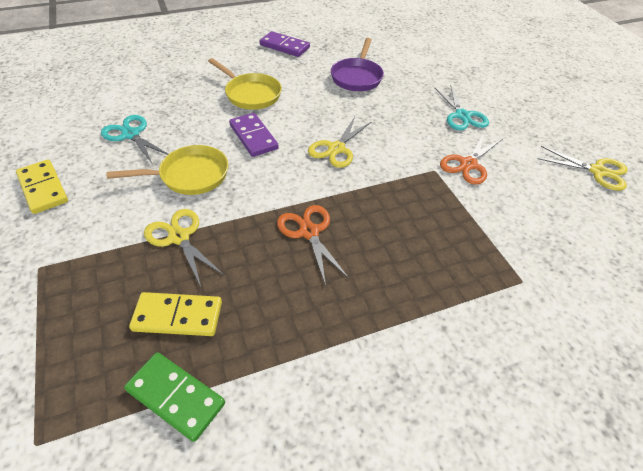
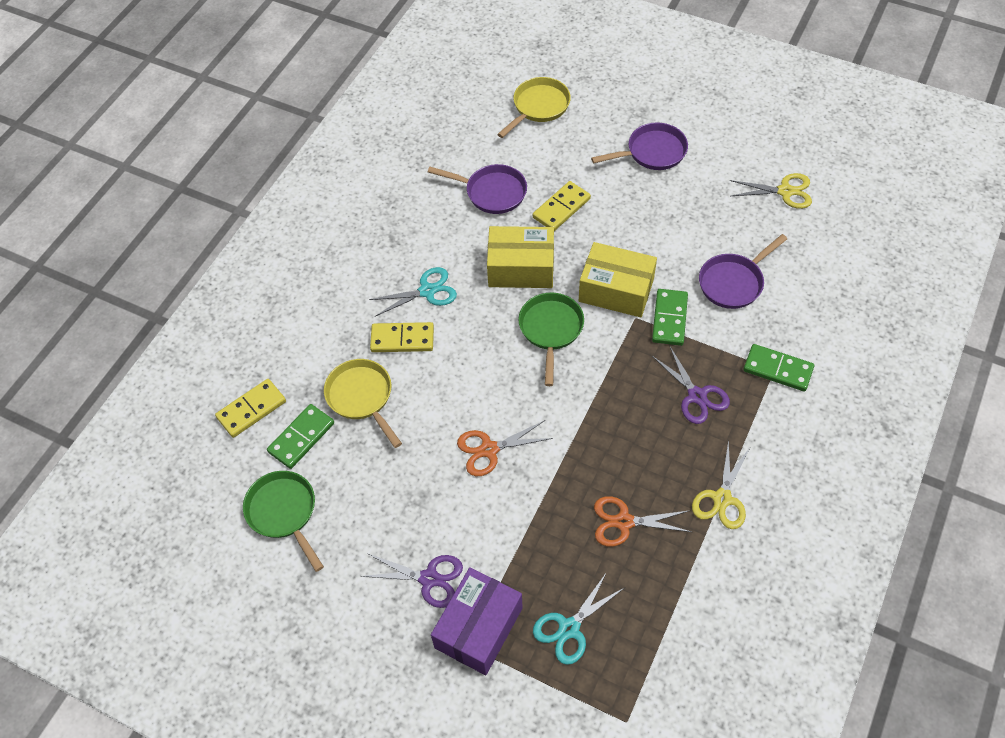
green domino: 1 -> 3
green pan: 0 -> 2
purple box: 0 -> 1
purple domino: 2 -> 0
purple pan: 1 -> 3
purple scissors: 0 -> 2
yellow box: 0 -> 2
yellow domino: 2 -> 3
yellow scissors: 3 -> 2

